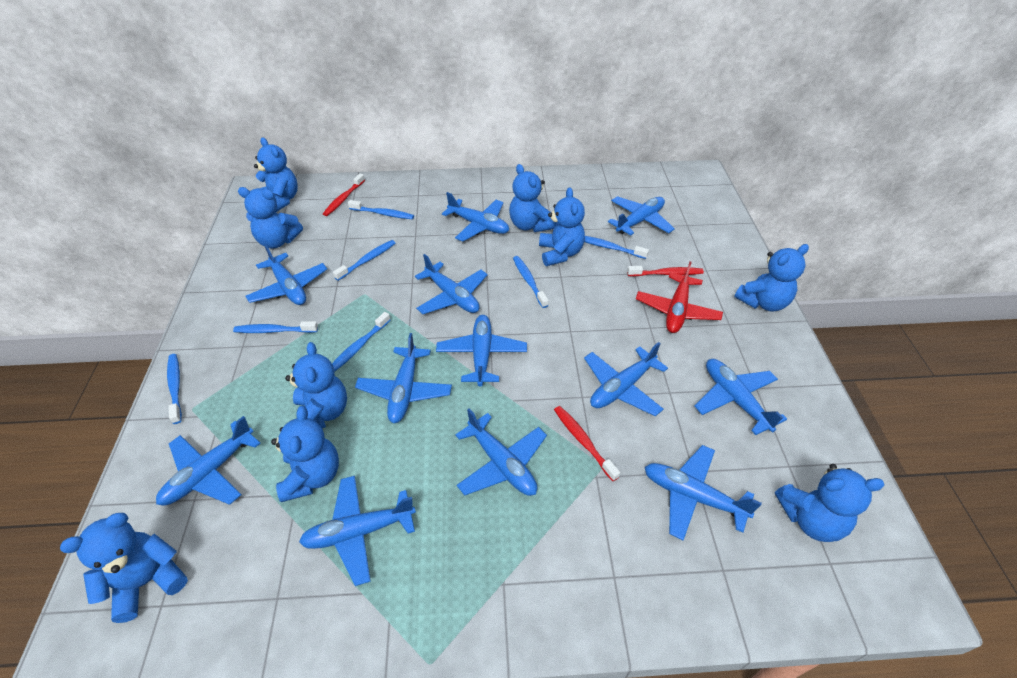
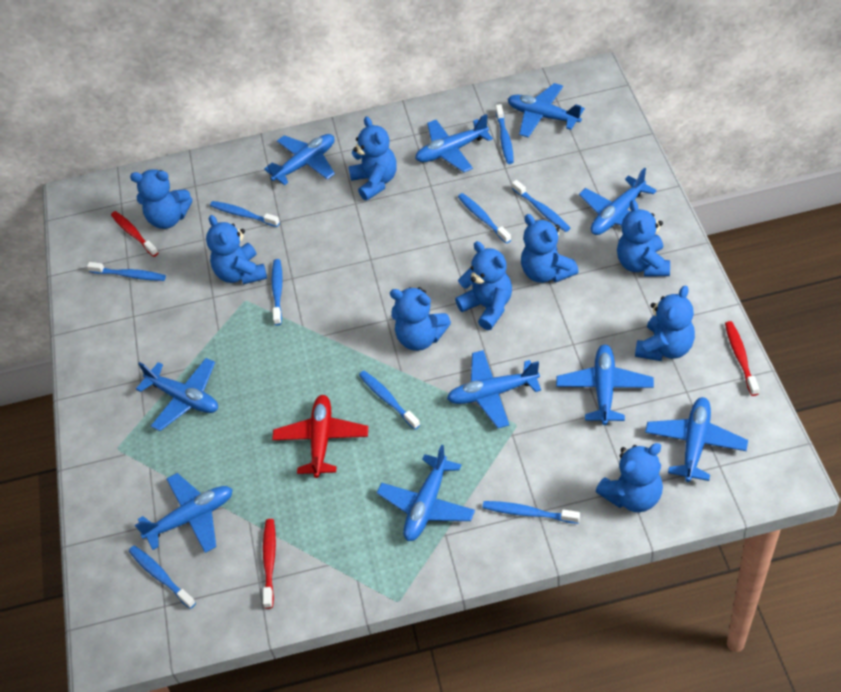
blue plane: 12 -> 10
blue toothbrush: 7 -> 9

